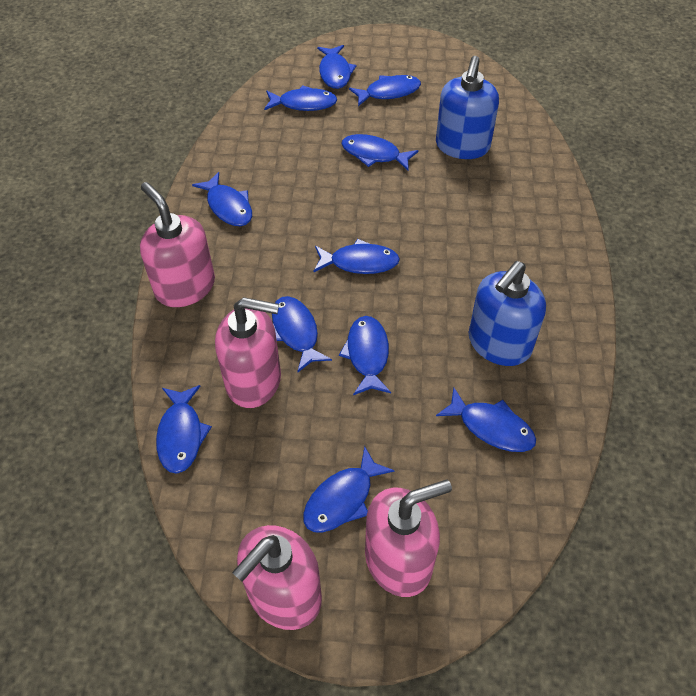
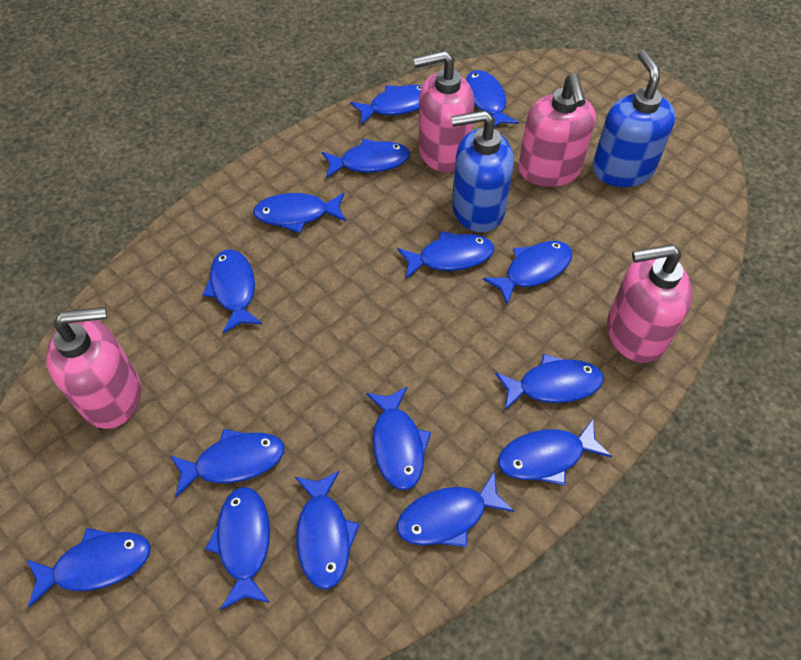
blue fish: 11 -> 15

